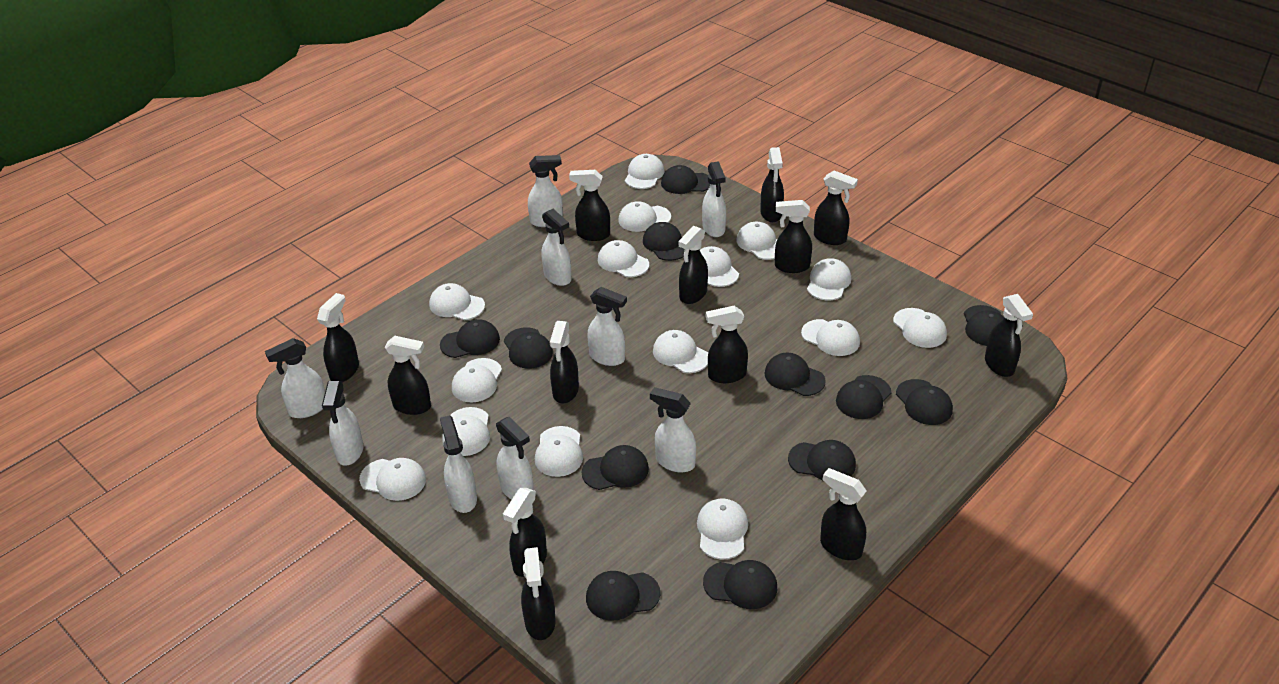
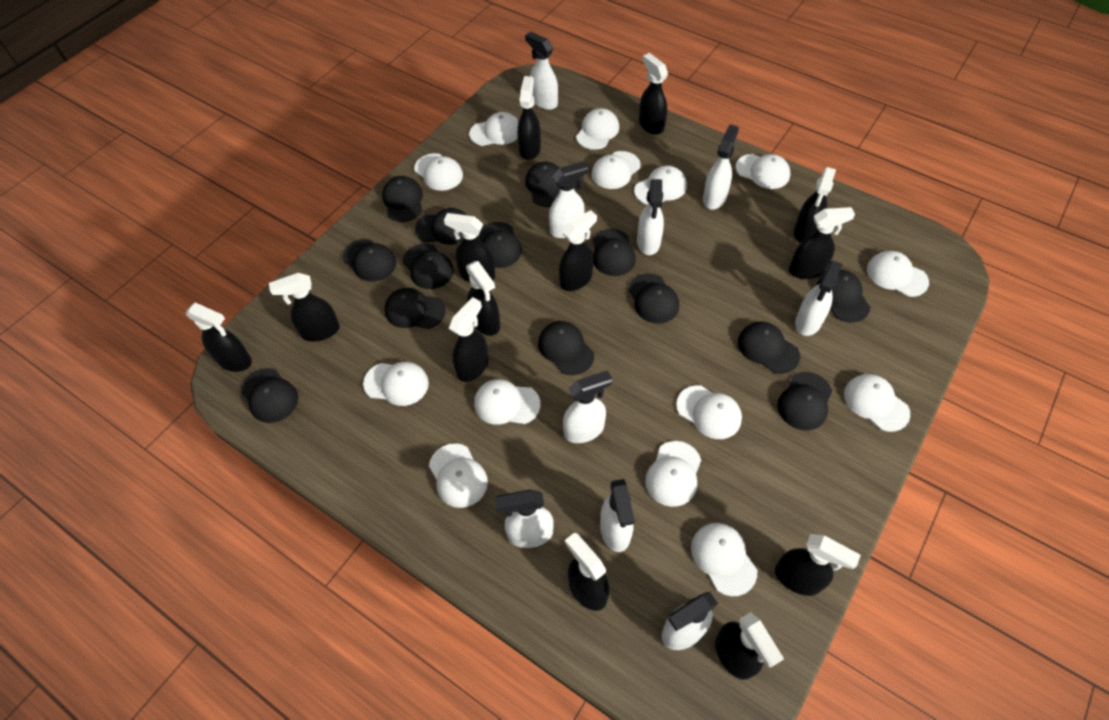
black cap: 12 -> 14
white cap: 15 -> 14

